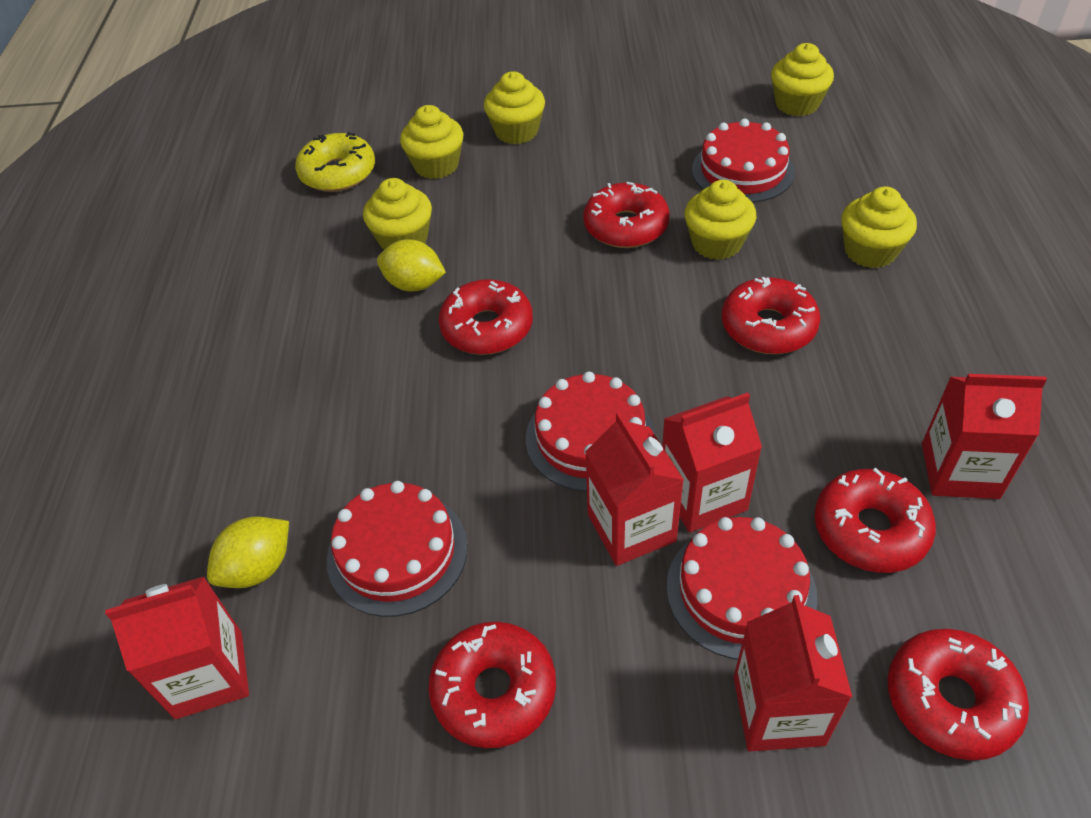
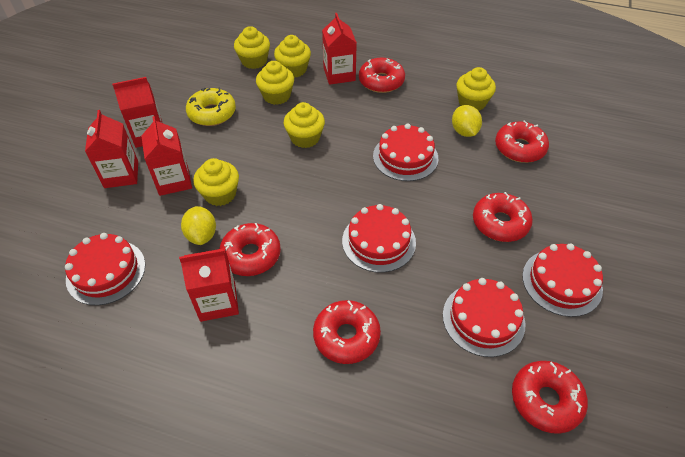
red cake: 4 -> 5

